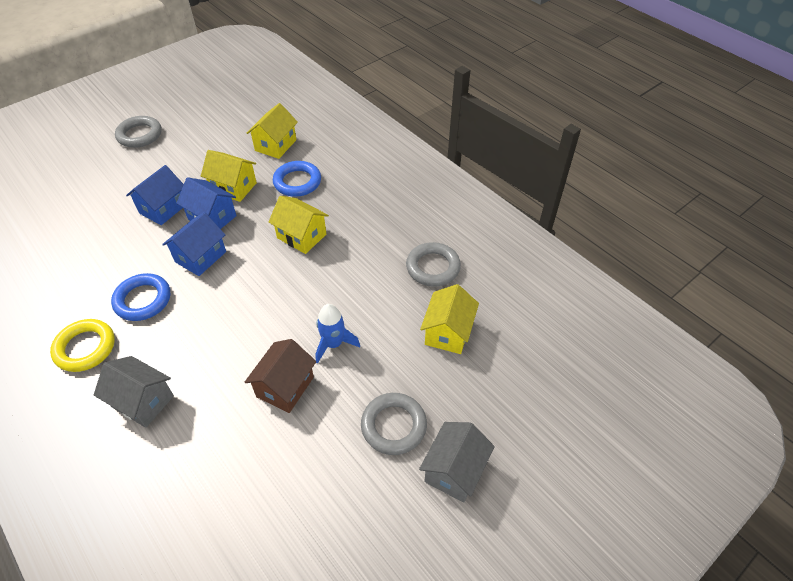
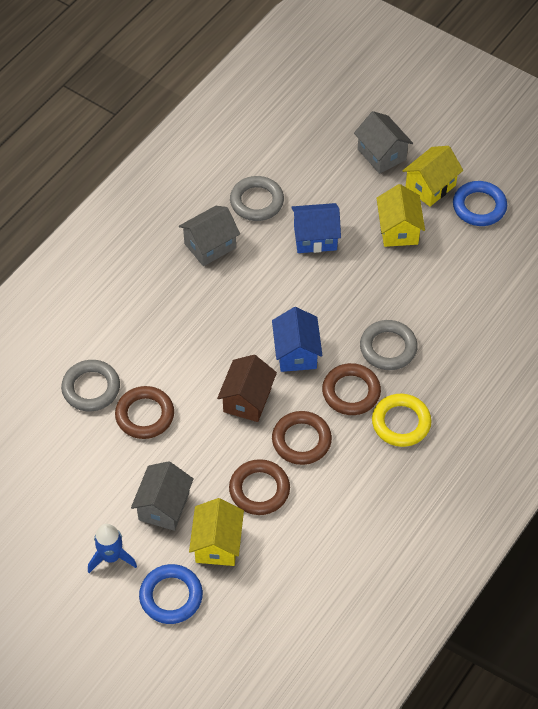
blue house: 3 -> 2
brown ring: 0 -> 4
grey house: 2 -> 3
yellow house: 4 -> 3

